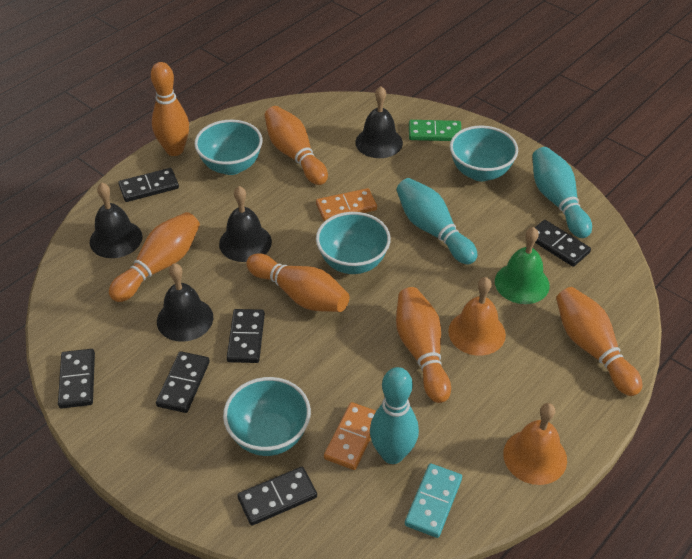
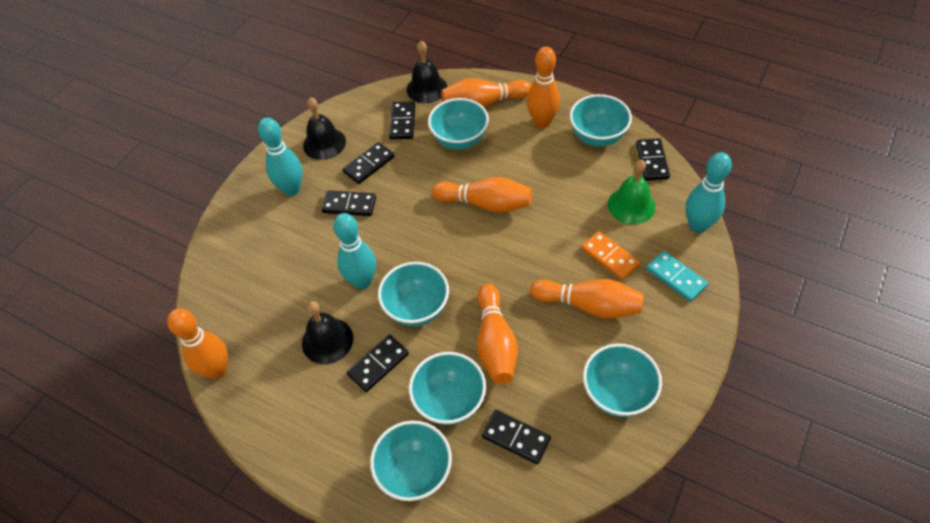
black bell: 4 -> 3
green domino: 1 -> 0
orange bell: 2 -> 0
orange domino: 2 -> 1
turquoise bowl: 4 -> 6

